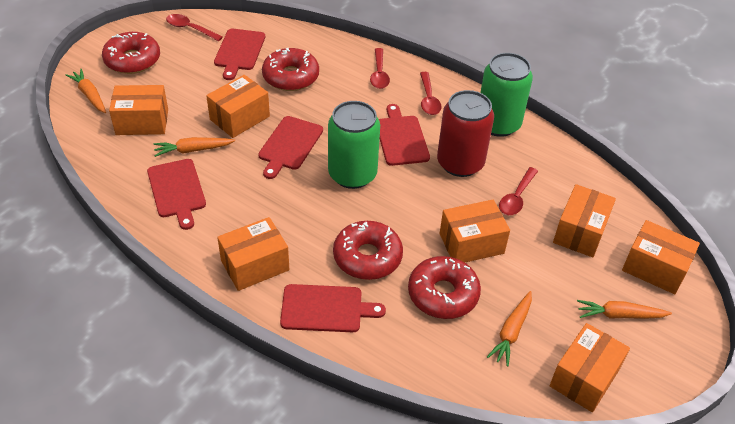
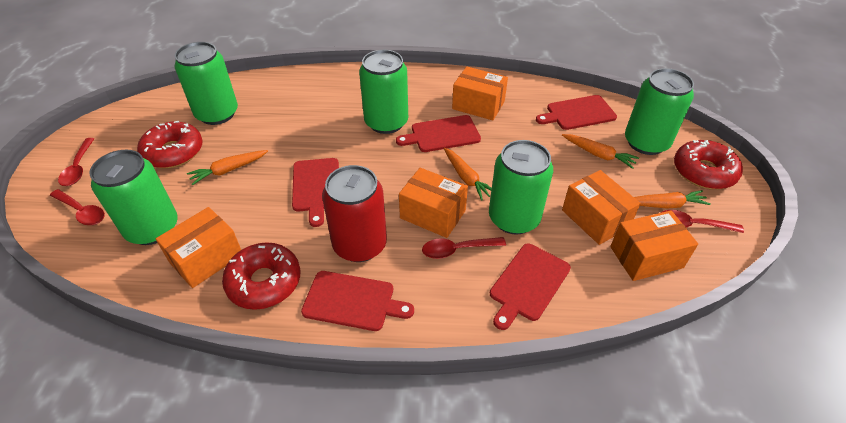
green can: 2 -> 5
orange box: 7 -> 5
red donut: 4 -> 3

